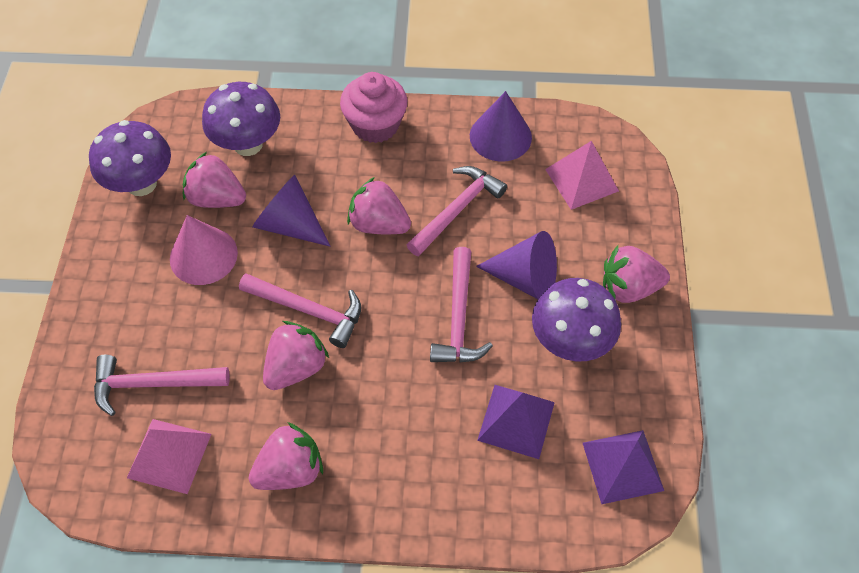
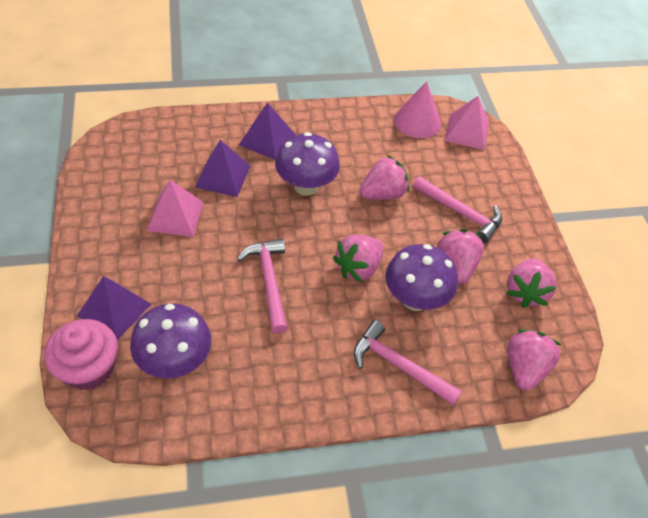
pink hammer: 4 -> 3
purple cone: 3 -> 0
purple pyramid: 2 -> 3

